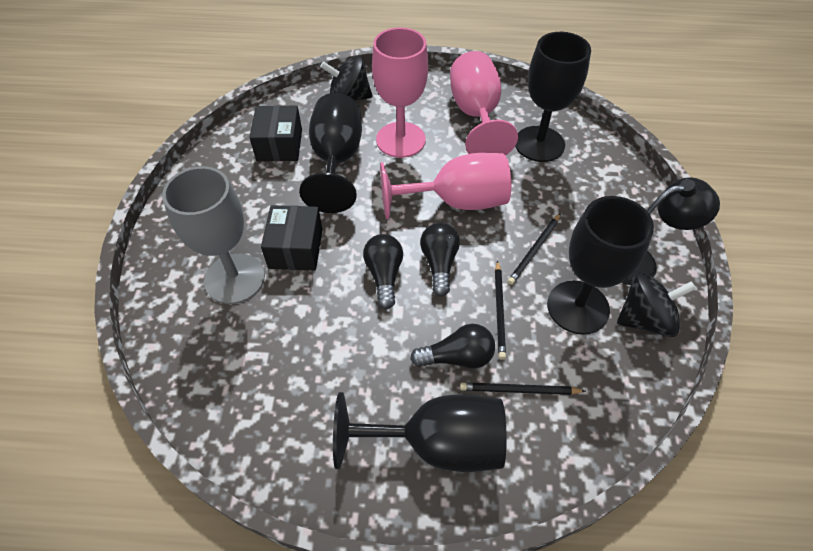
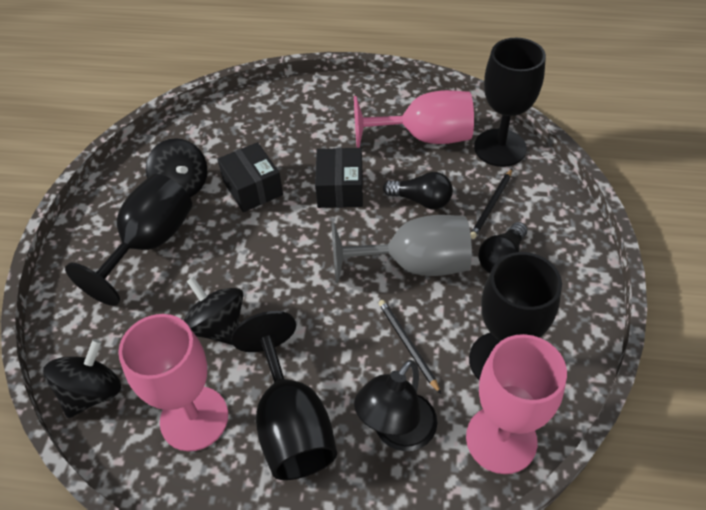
black light bulb: 3 -> 2
black pencil: 3 -> 2
black spinning top: 2 -> 3

